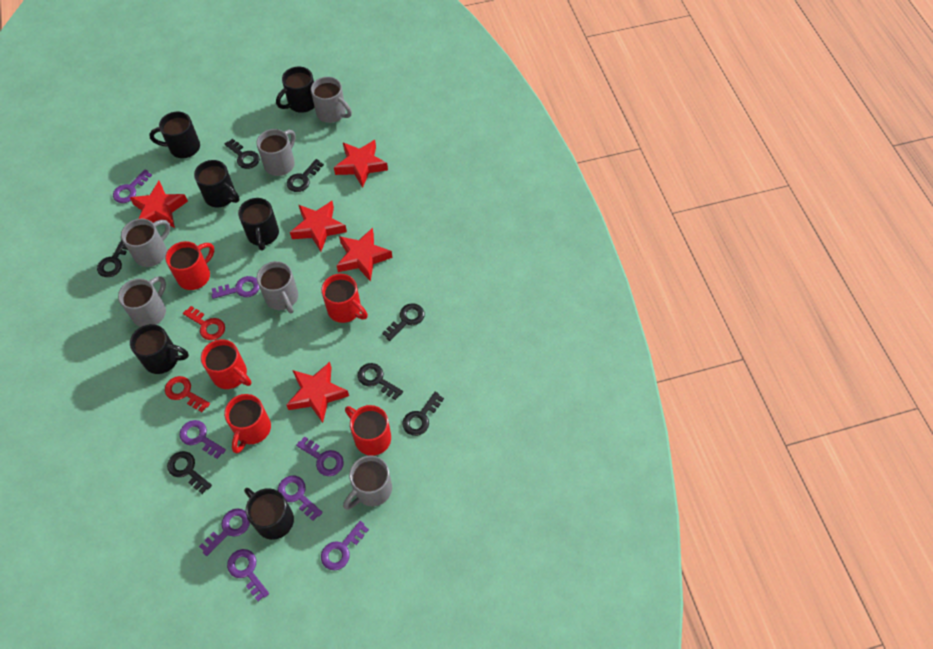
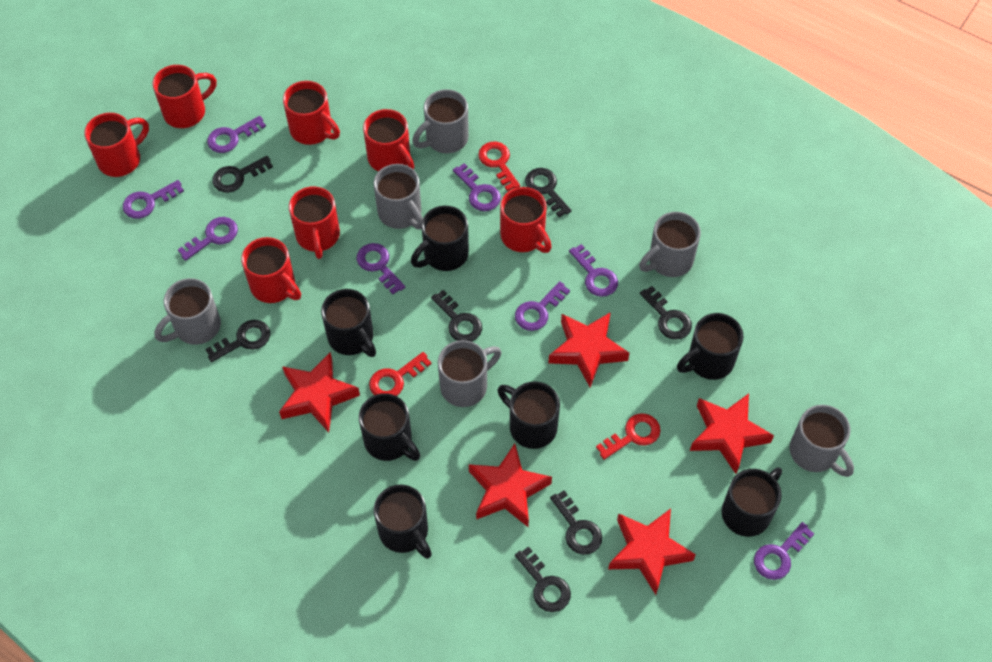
black mug: 6 -> 7
red key: 2 -> 3
red mug: 5 -> 7

